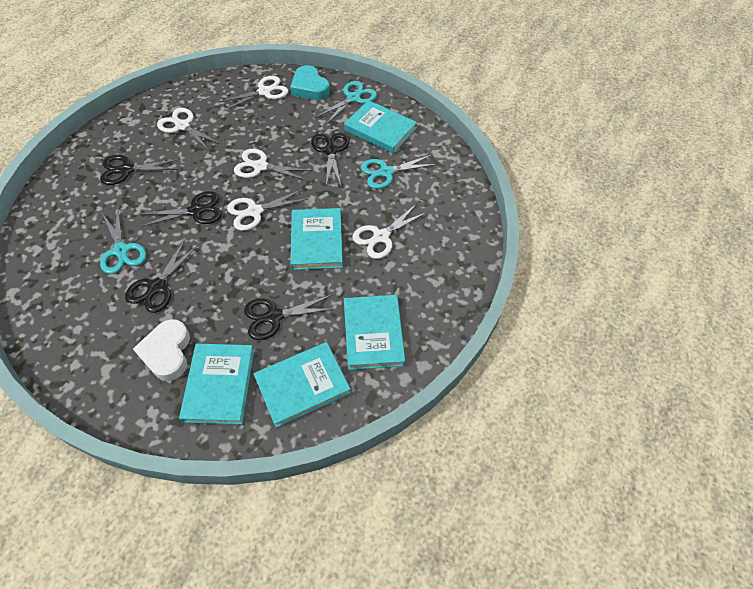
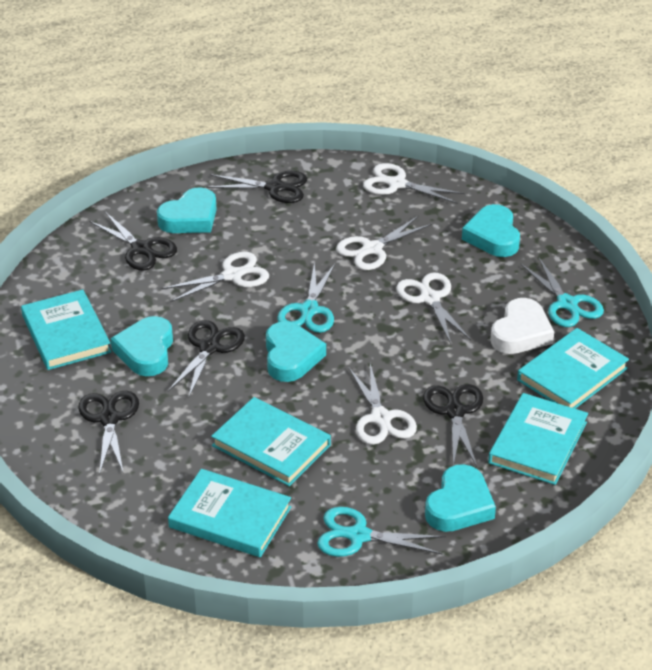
turquoise heart: 1 -> 5

